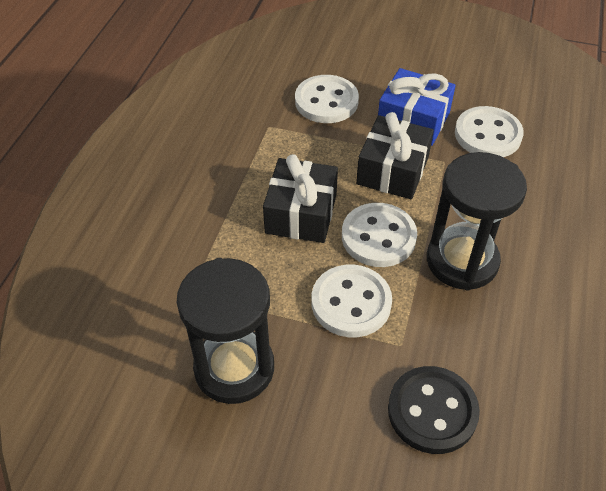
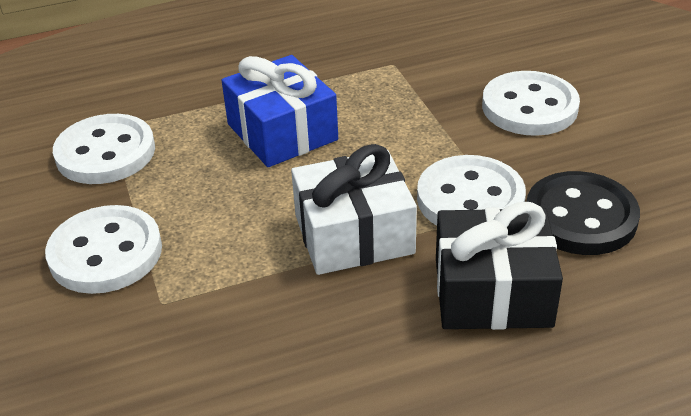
black gift: 2 -> 1
black hourglass: 2 -> 0
white gift: 0 -> 1

